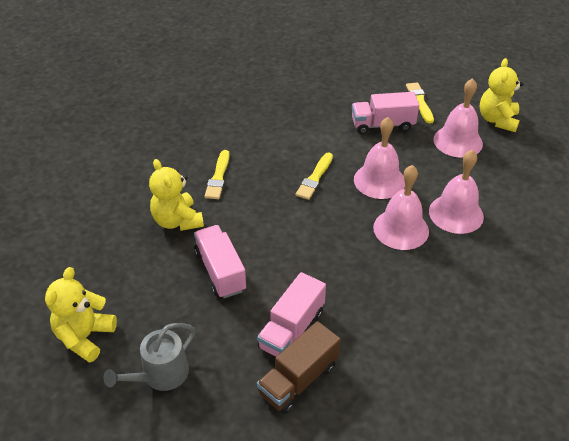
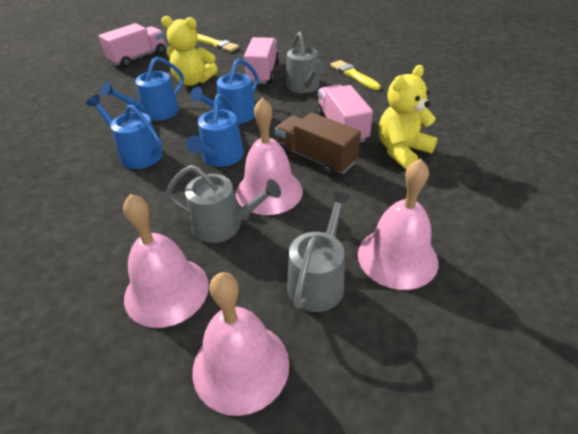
blue watering can: 0 -> 4
grey watering can: 1 -> 3
yellow brush: 3 -> 2
yellow teddy bear: 3 -> 2

